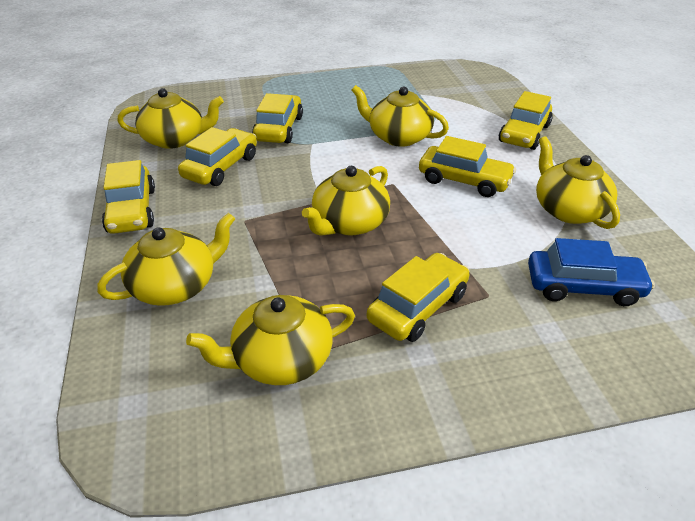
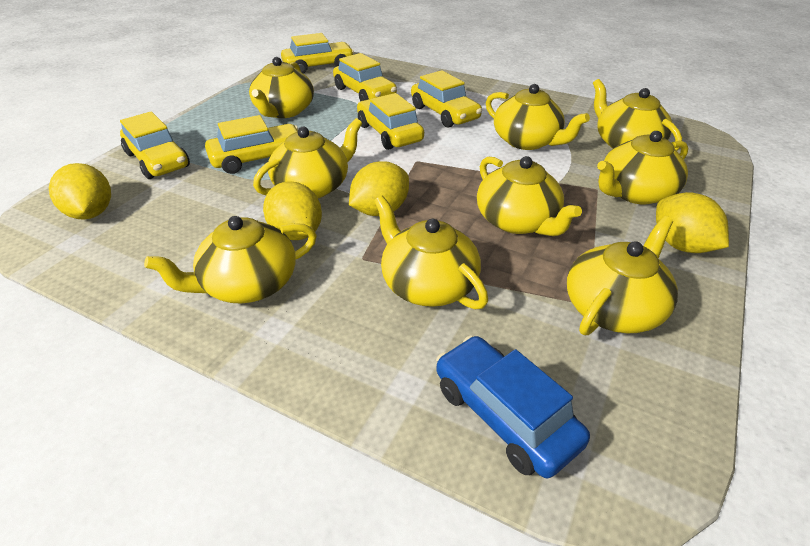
yellow lemon: 0 -> 4
yellow teapot: 6 -> 9

